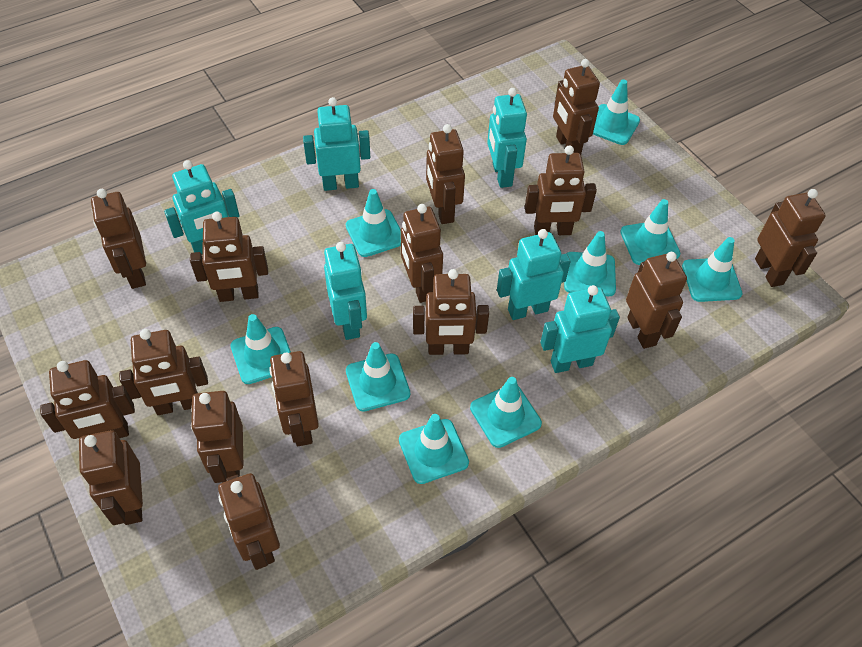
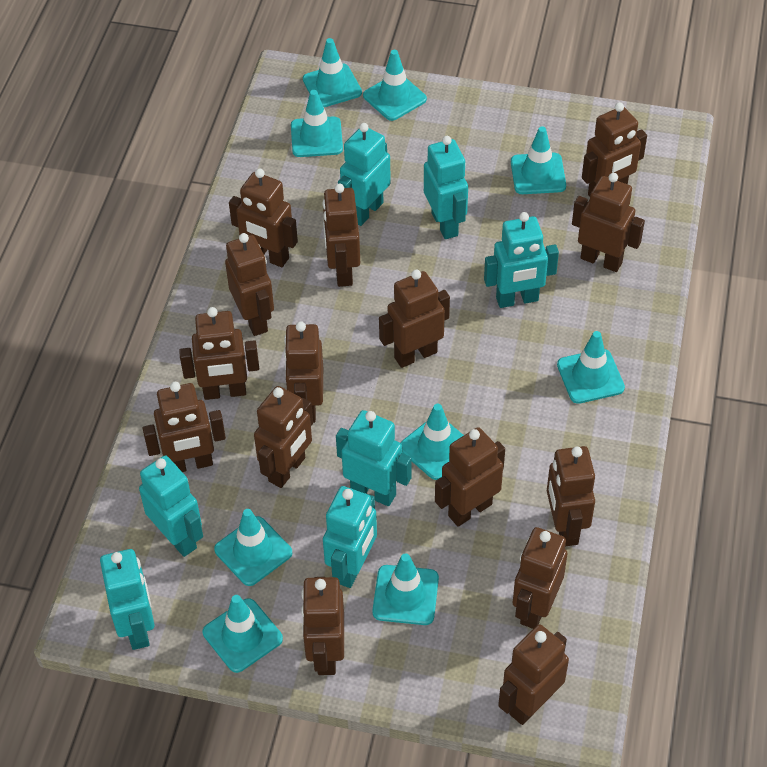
turquoise robot: 6 -> 7

